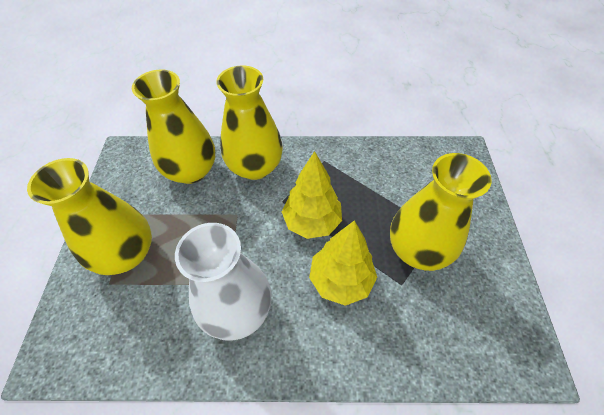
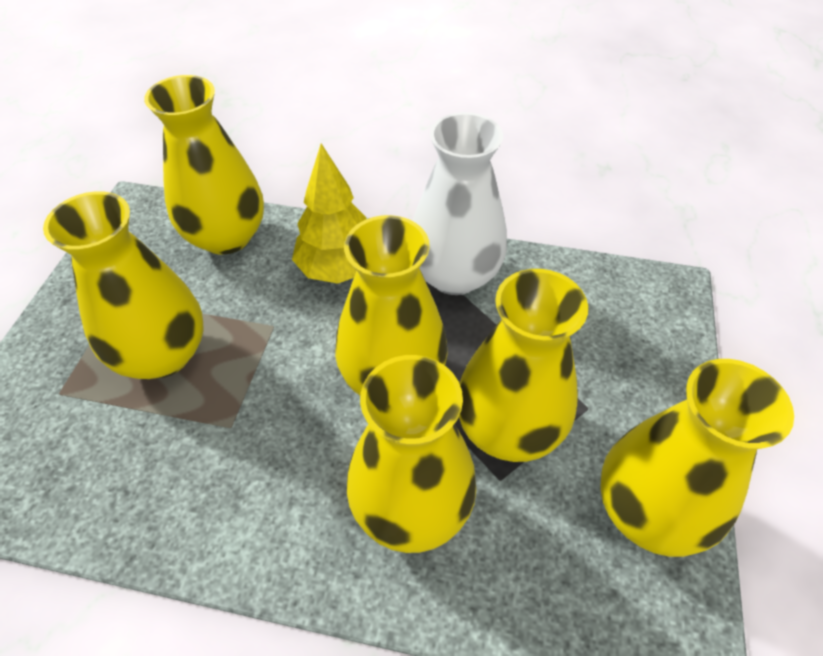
yellow tree: 2 -> 1
yellow vase: 4 -> 6

